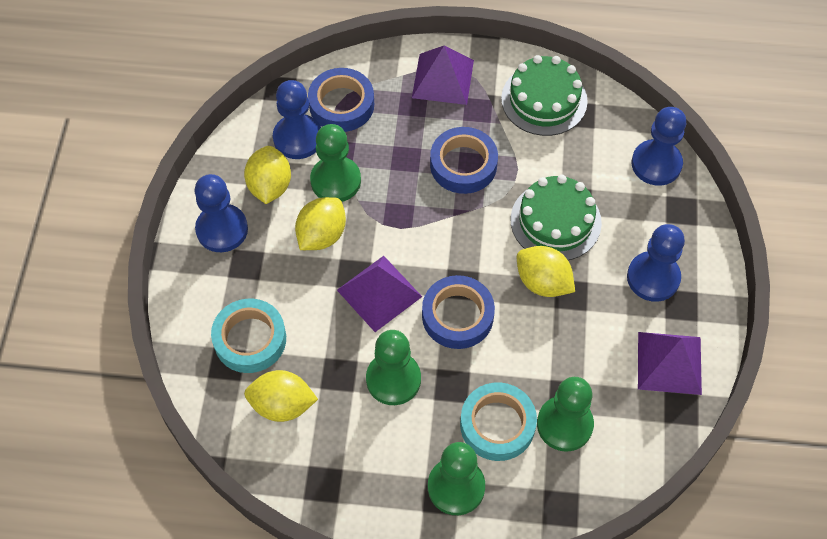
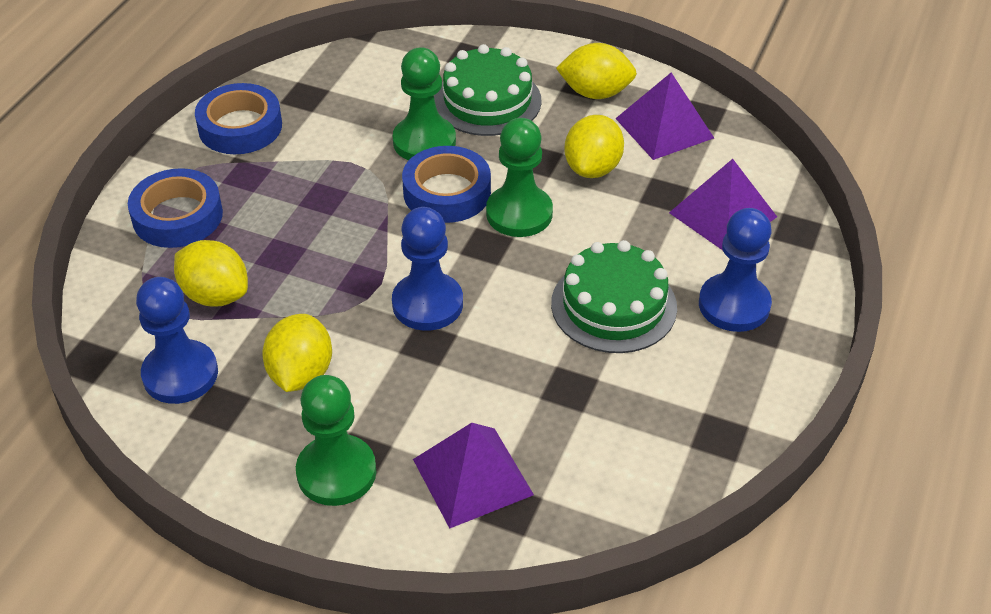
blue pawn: 4 -> 3
green pawn: 4 -> 3
turquoise tape: 2 -> 0

